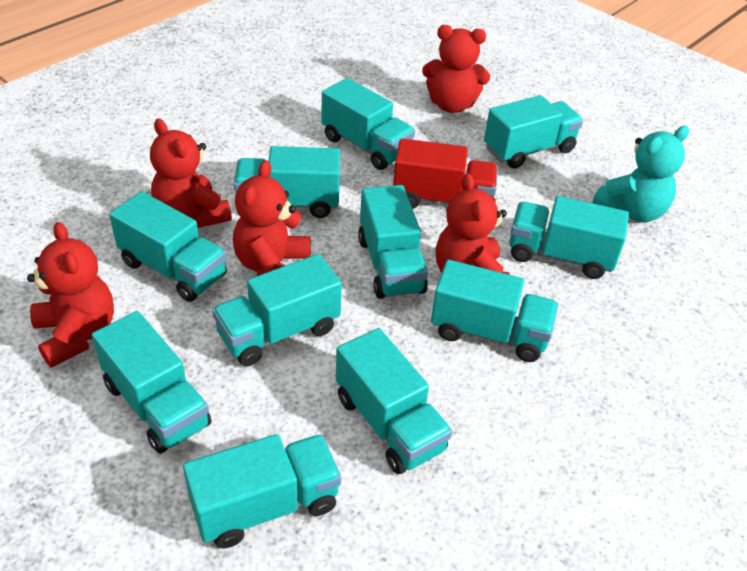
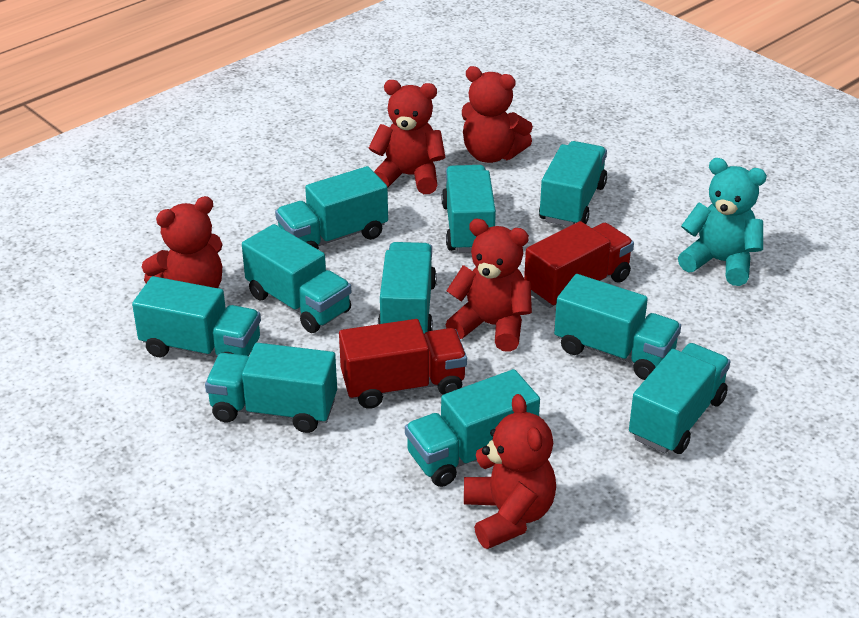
red truck: 1 -> 2
turquoise truck: 11 -> 10

